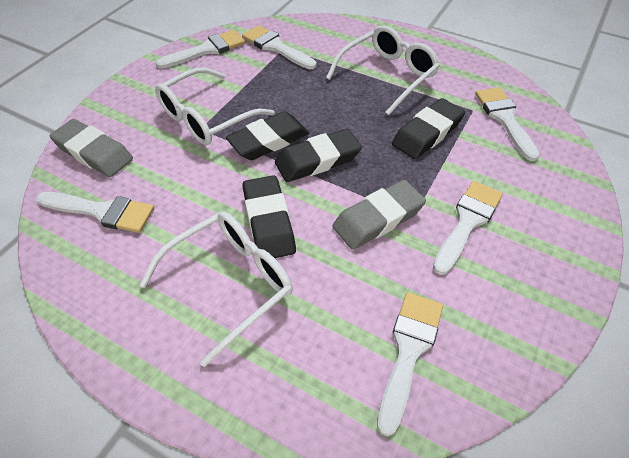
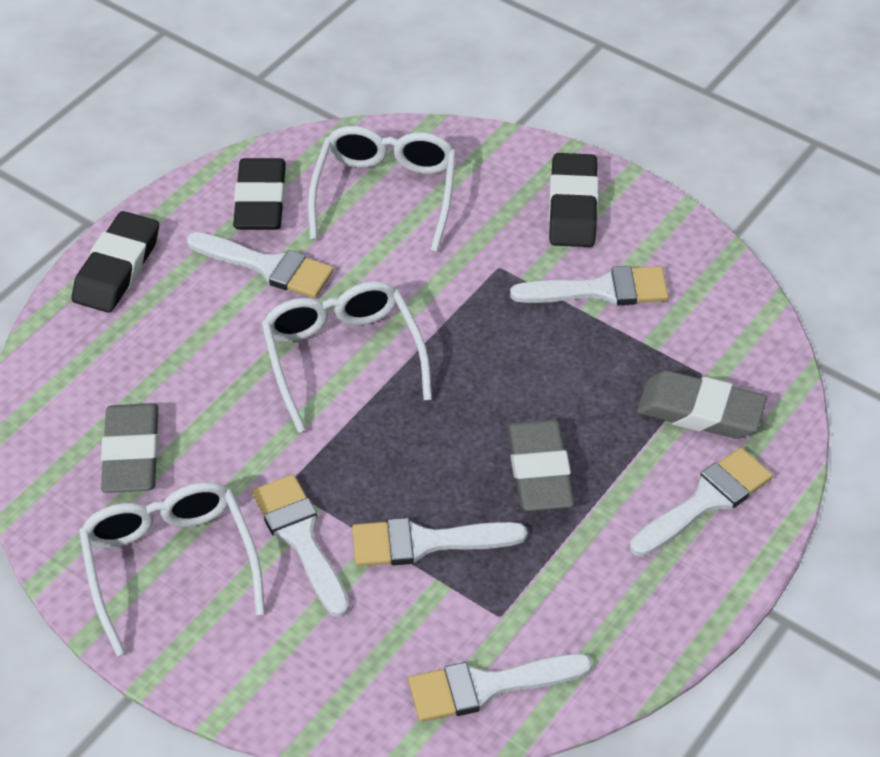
black eraser: 4 -> 3
grey eraser: 2 -> 3

